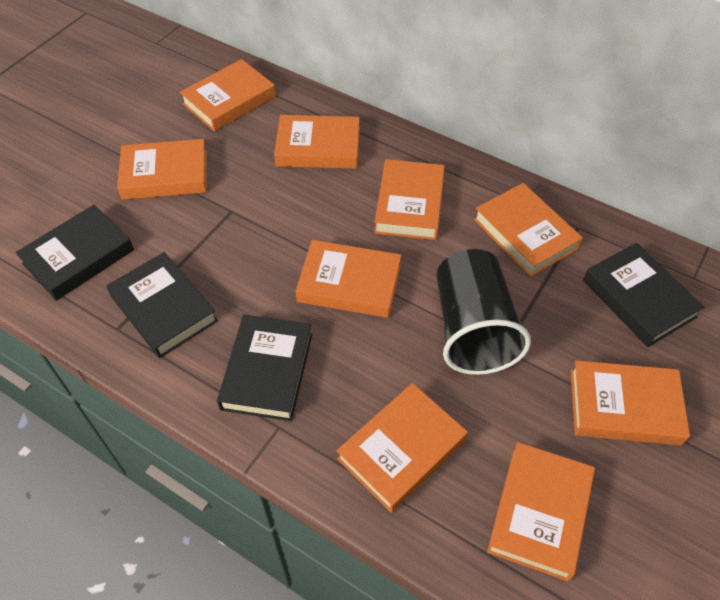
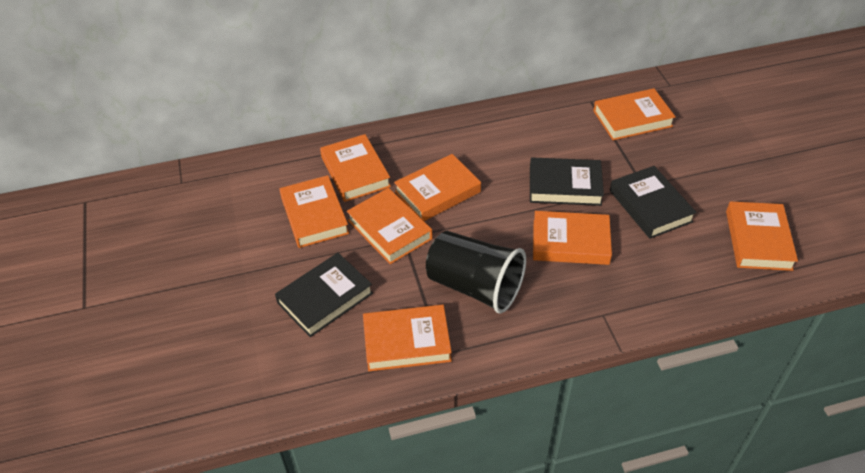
black book: 4 -> 3
orange book: 9 -> 8

